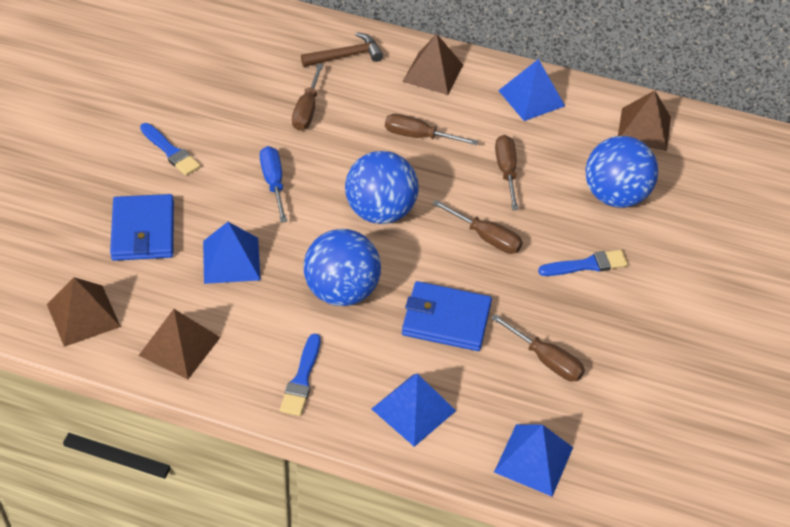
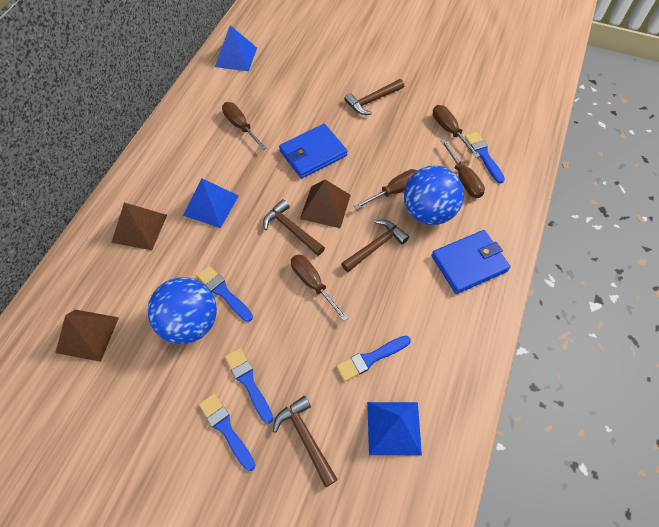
blue ball: 3 -> 2
blue brush: 3 -> 5
blue pyramid: 4 -> 3
blue screwdriver: 1 -> 0
brown hammer: 1 -> 4
brown pyramid: 4 -> 3

